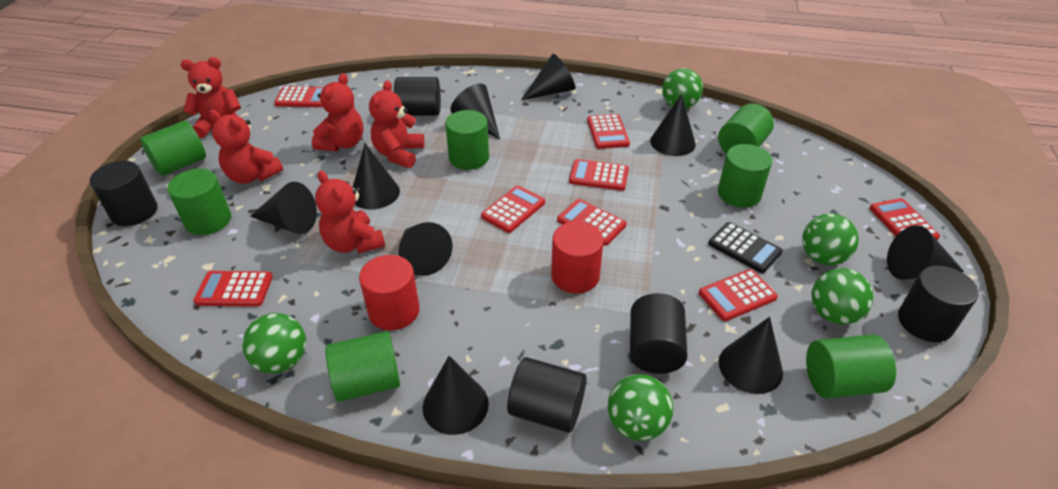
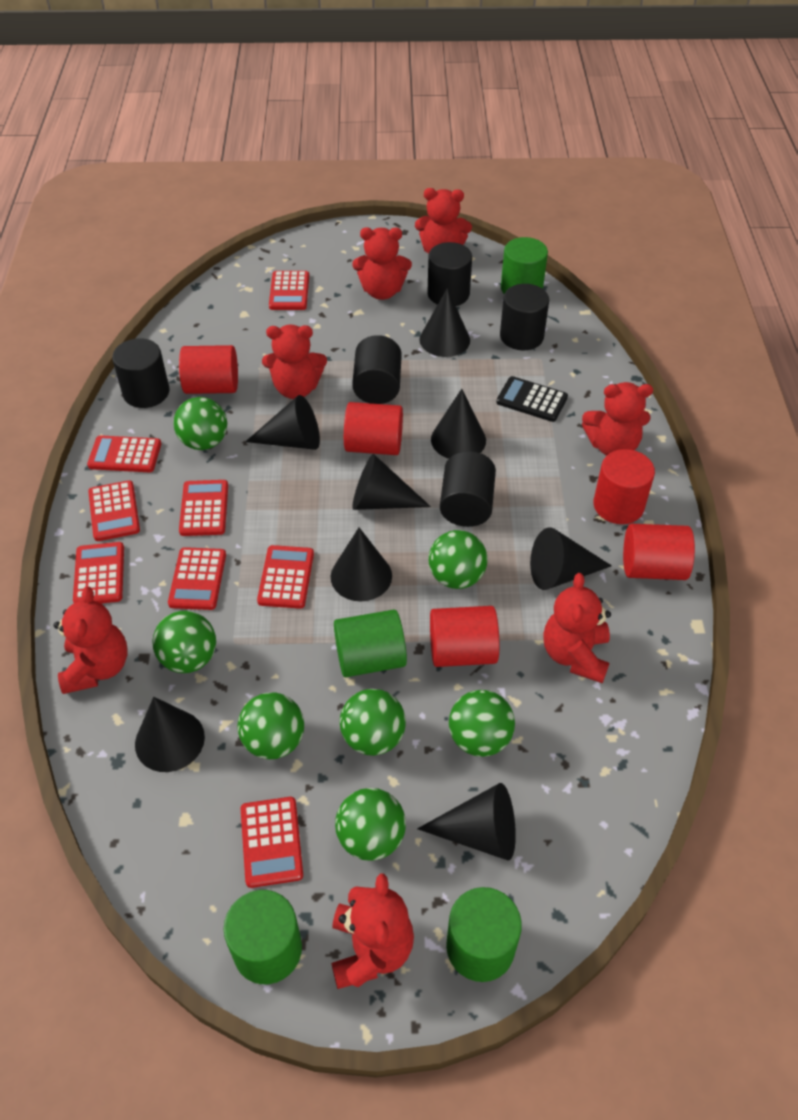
black cone: 9 -> 8
green ball: 5 -> 7
green cylinder: 7 -> 4
red cylinder: 2 -> 5
red teddy bear: 5 -> 7

